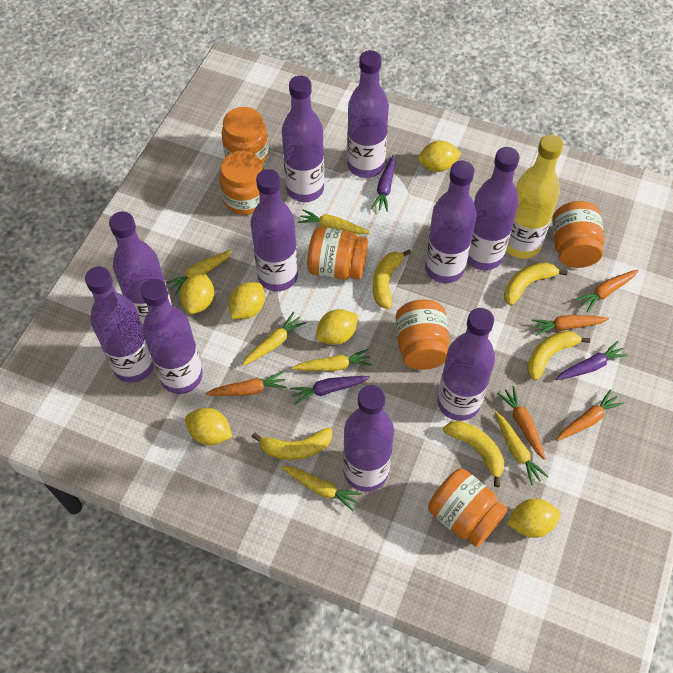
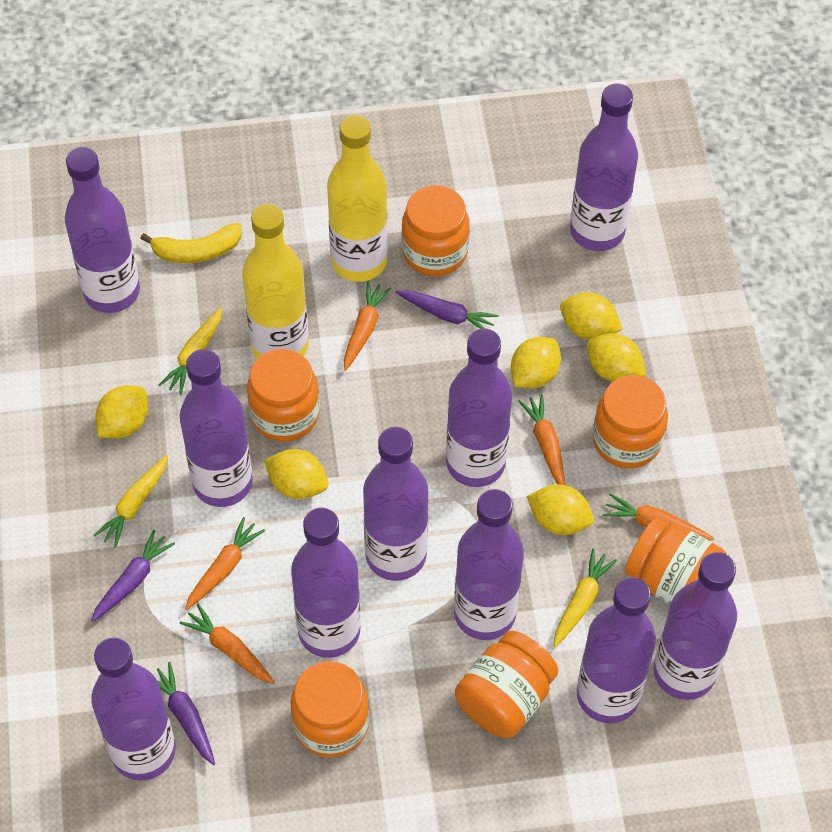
yellow banana: 5 -> 1
yellow bottle: 1 -> 2
yellow carrot: 6 -> 3

